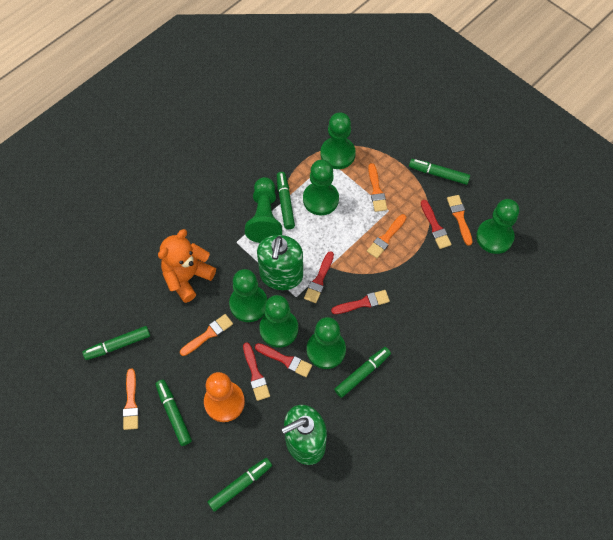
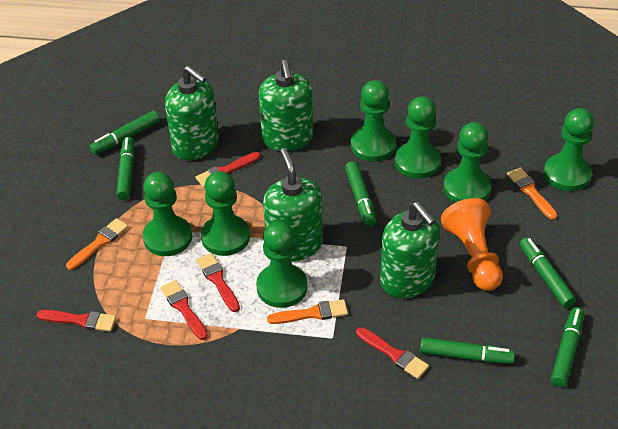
green soap dispenser: 2 -> 4
orange brush: 5 -> 3
orange teddy bear: 1 -> 0

